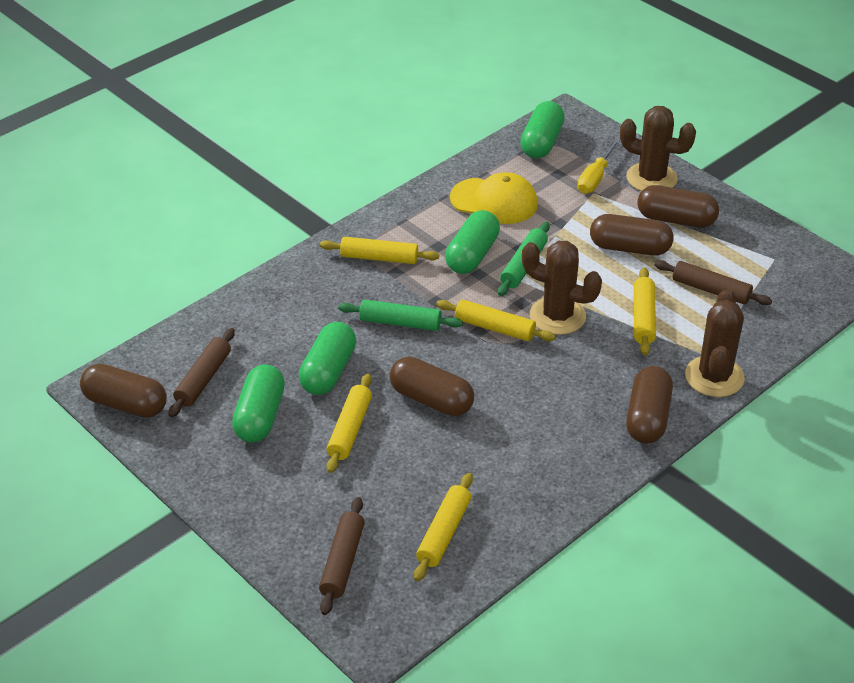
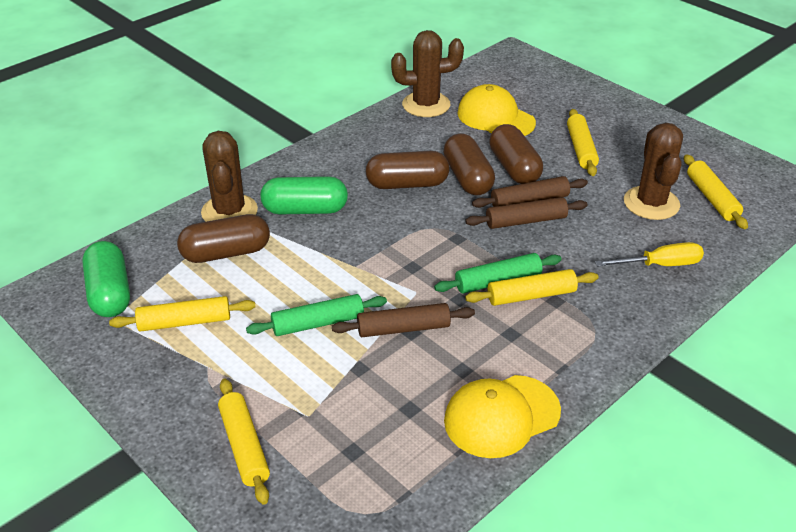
brown capsule: 5 -> 4
green capsule: 4 -> 2
yellow cap: 1 -> 2

